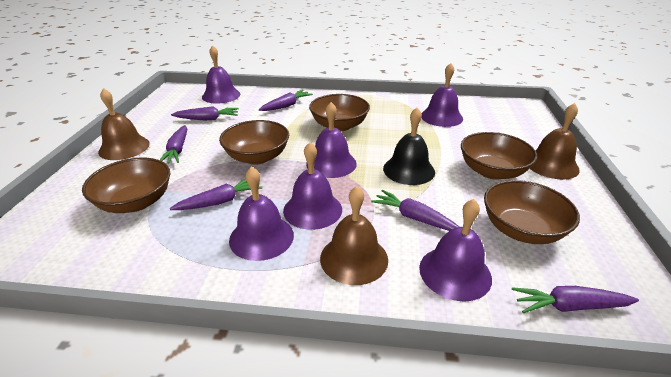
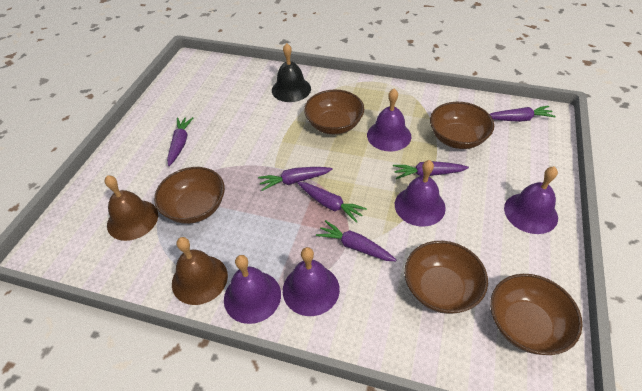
brown bell: 3 -> 2
purple bell: 6 -> 5

